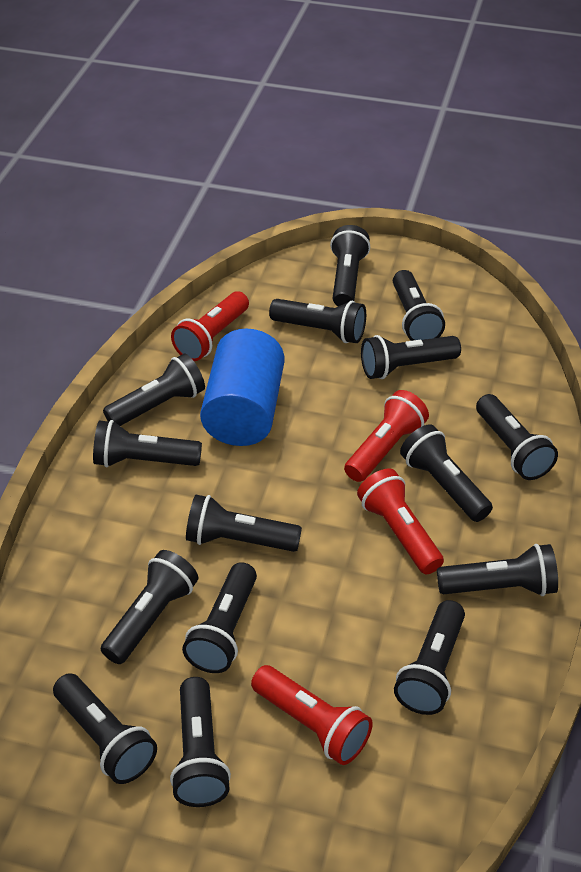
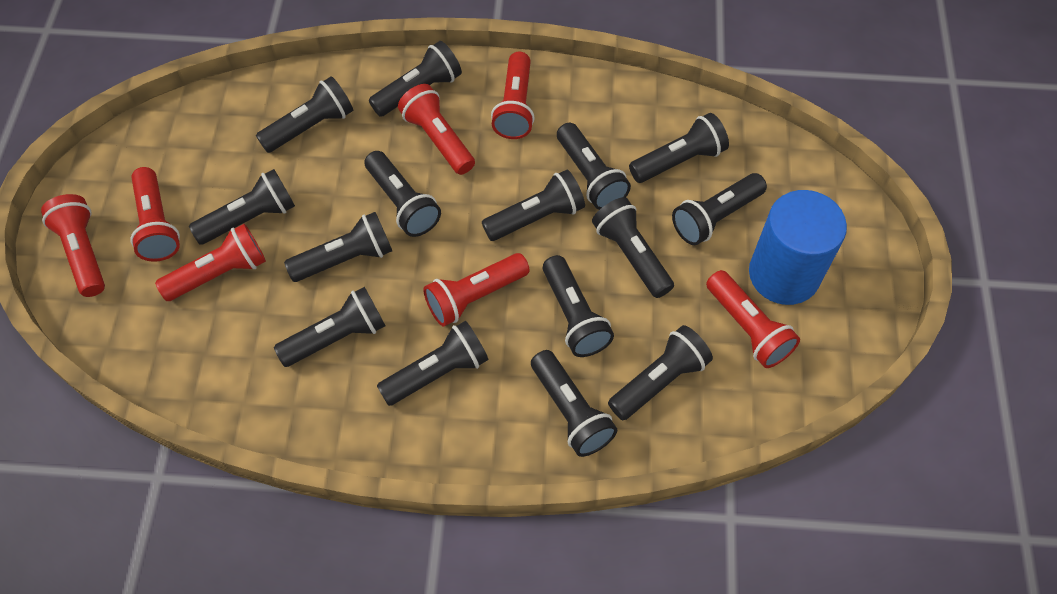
red flashlight: 4 -> 7

